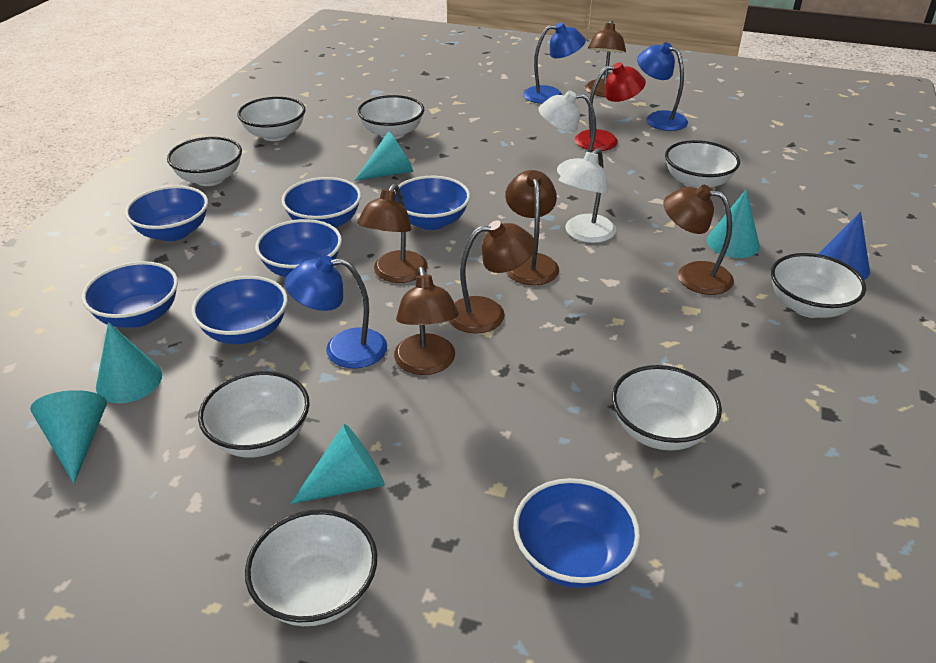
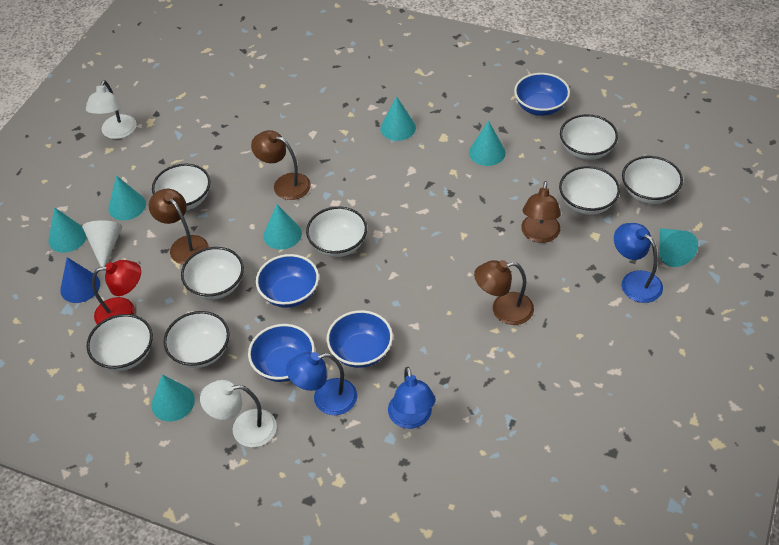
blue bowl: 7 -> 4
brown lamp: 6 -> 4
turquoise cone: 5 -> 7
white cone: 0 -> 1

